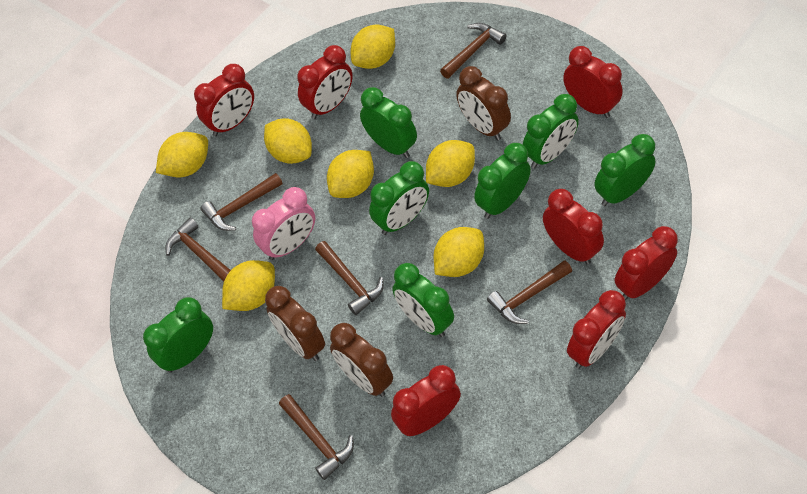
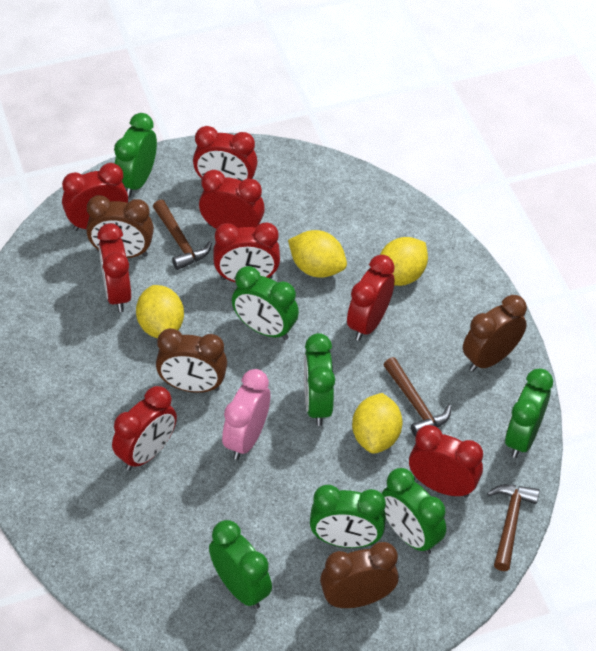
brown clock: 3 -> 4
brown hammer: 6 -> 3
red clock: 7 -> 8
yellow lemon: 7 -> 4

